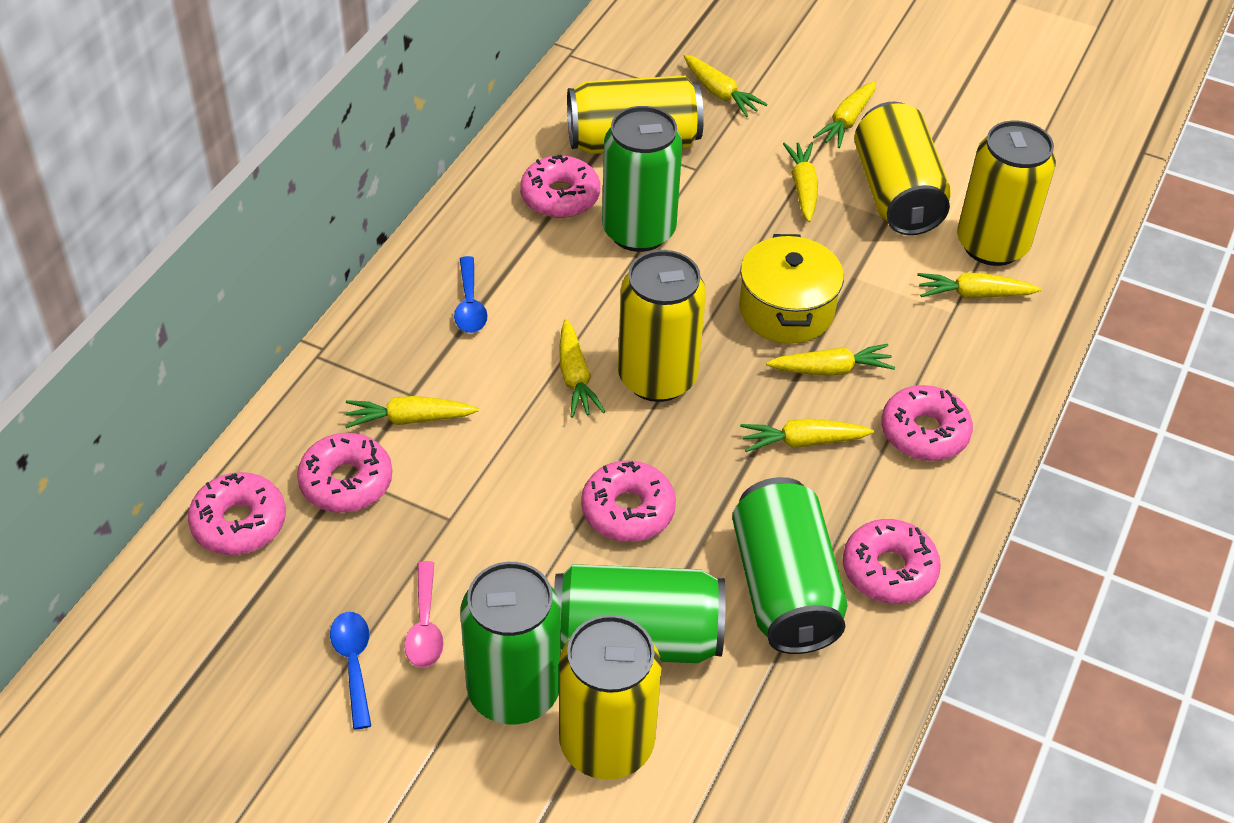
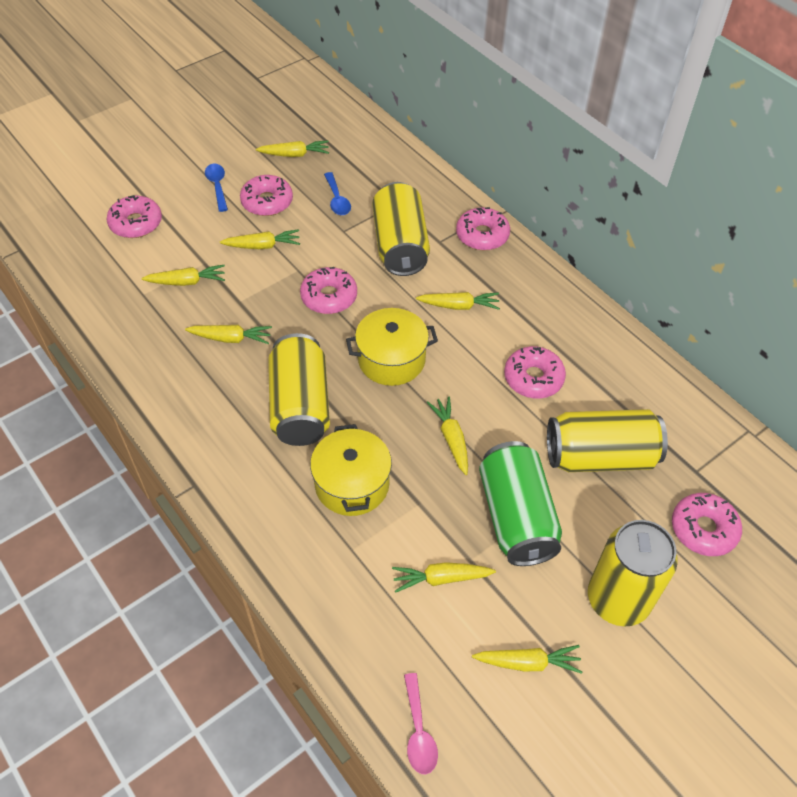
green can: 4 -> 1
yellow can: 5 -> 4
yellow pot: 1 -> 2

